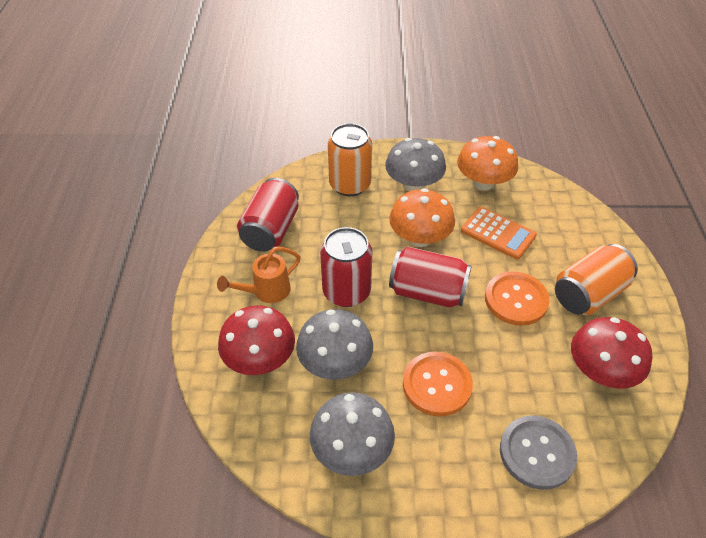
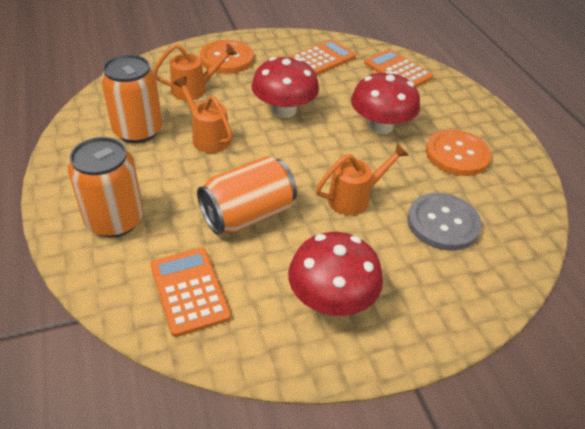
grey mushroom: 3 -> 0
orange calculator: 1 -> 3
orange can: 2 -> 3
orange mushroom: 2 -> 0
orange watering can: 1 -> 3
red can: 3 -> 0
red mushroom: 2 -> 3

